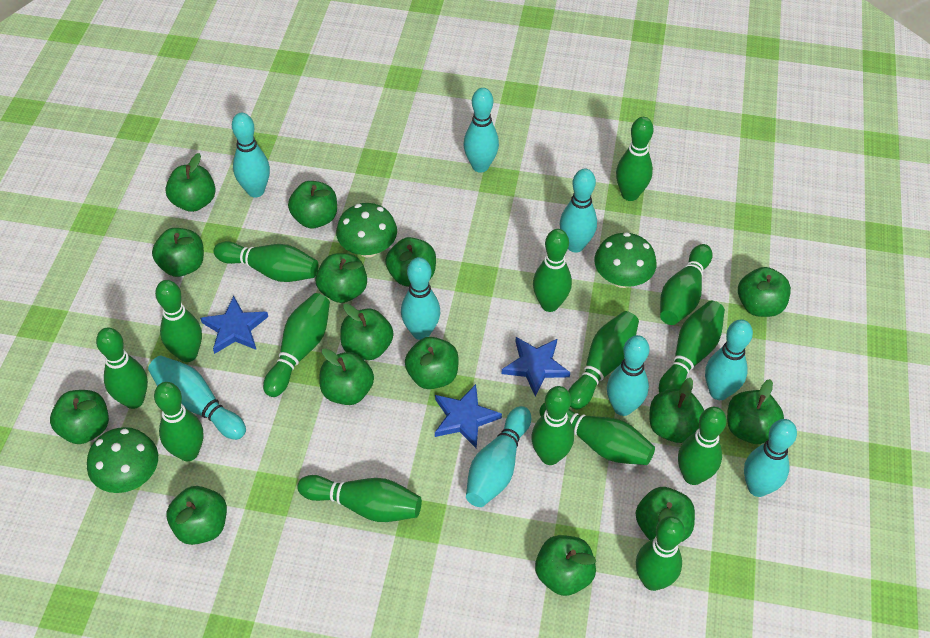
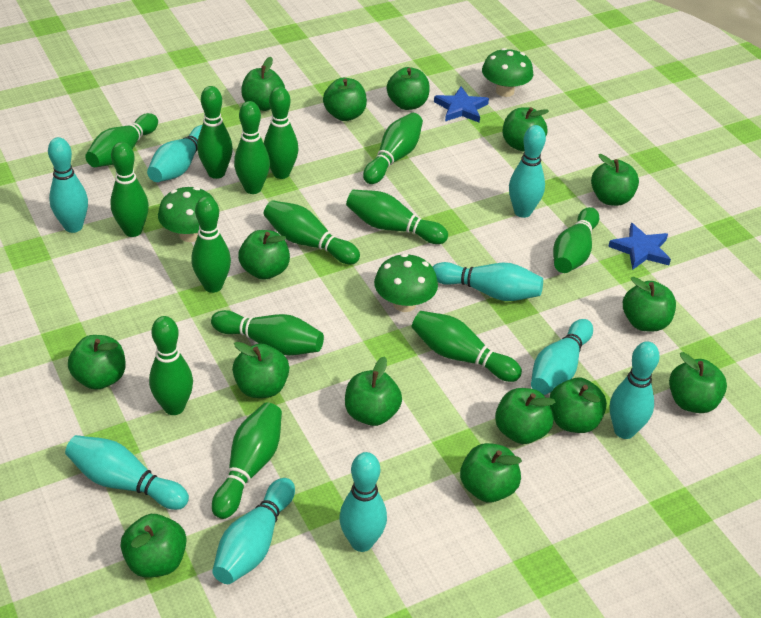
blue star: 3 -> 2
green bowling pin: 15 -> 14

